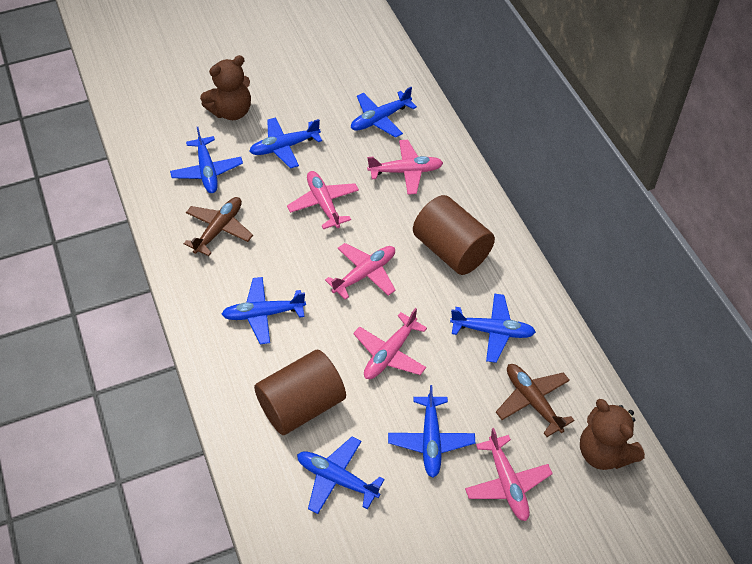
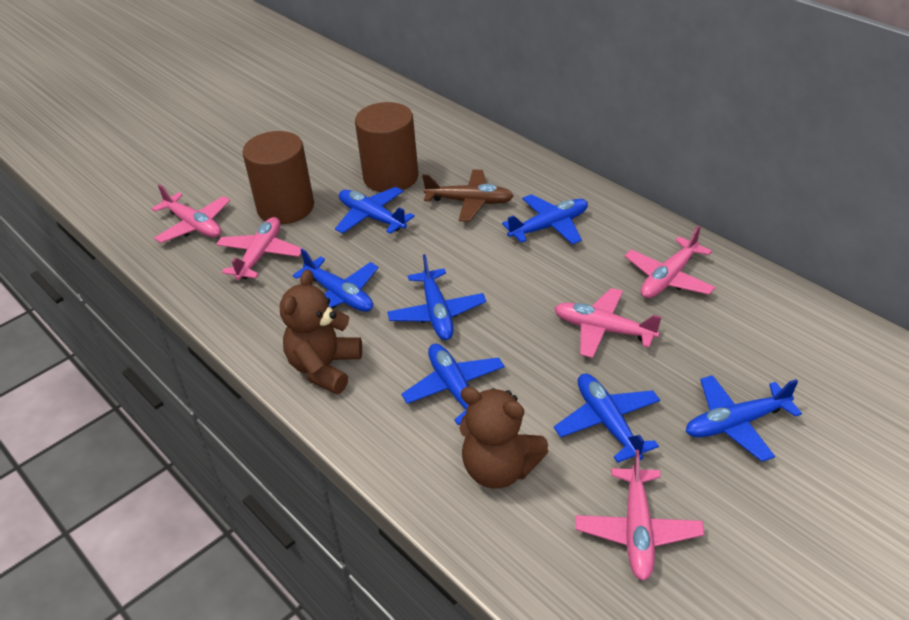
brown plane: 2 -> 1

